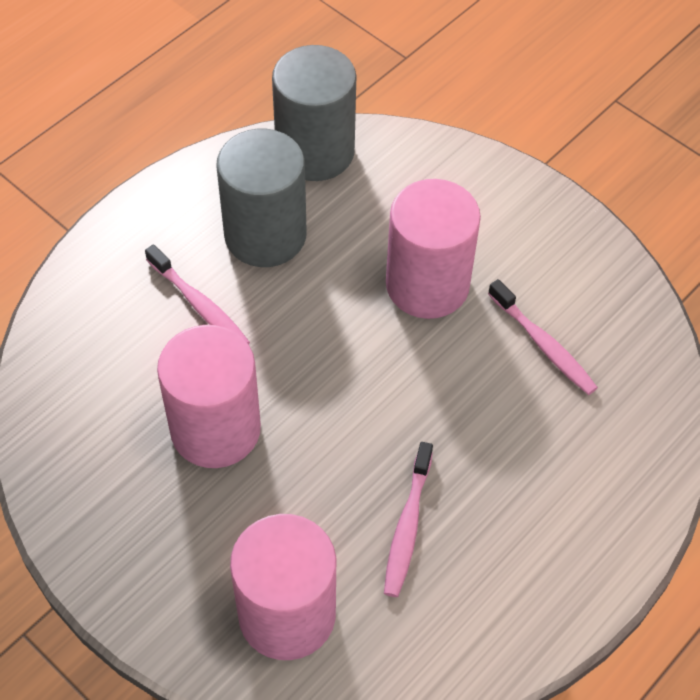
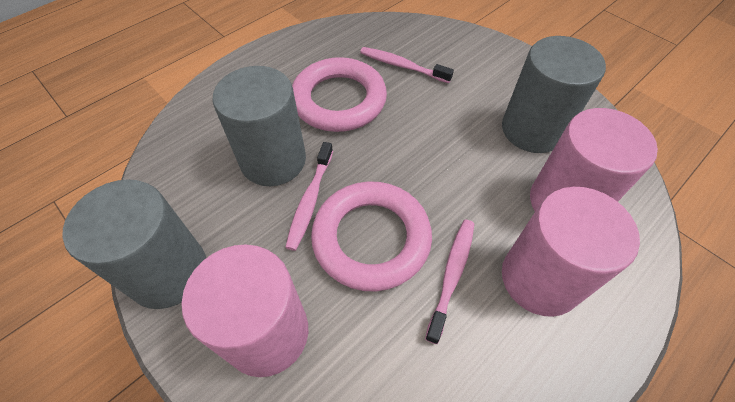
grey cylinder: 2 -> 3
pink ring: 0 -> 2

